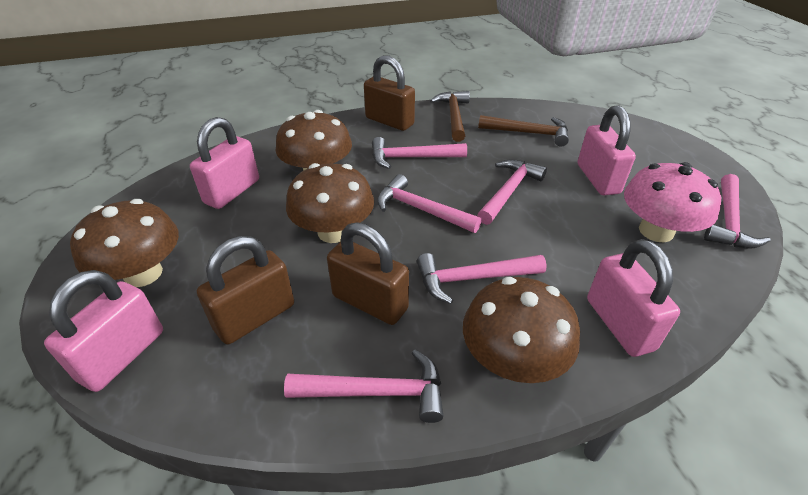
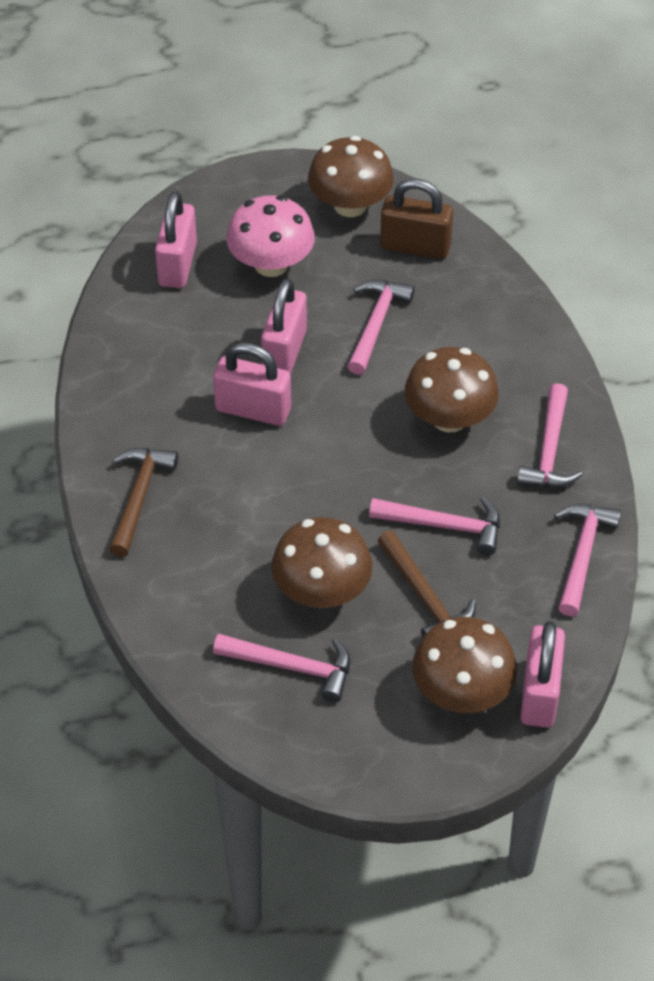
brown padlock: 3 -> 1
pink hammer: 6 -> 5

